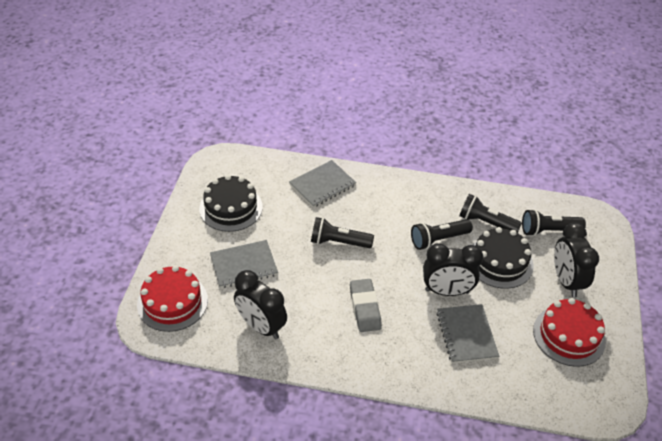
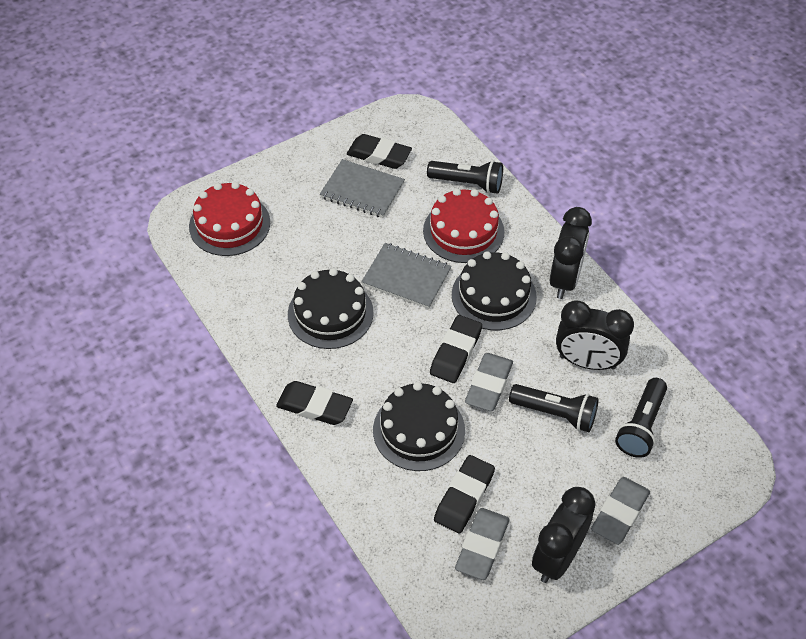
black cake: 2 -> 3
black eraser: 0 -> 4
black flashlight: 4 -> 3
grey eraser: 1 -> 3
grey notebook: 3 -> 2

